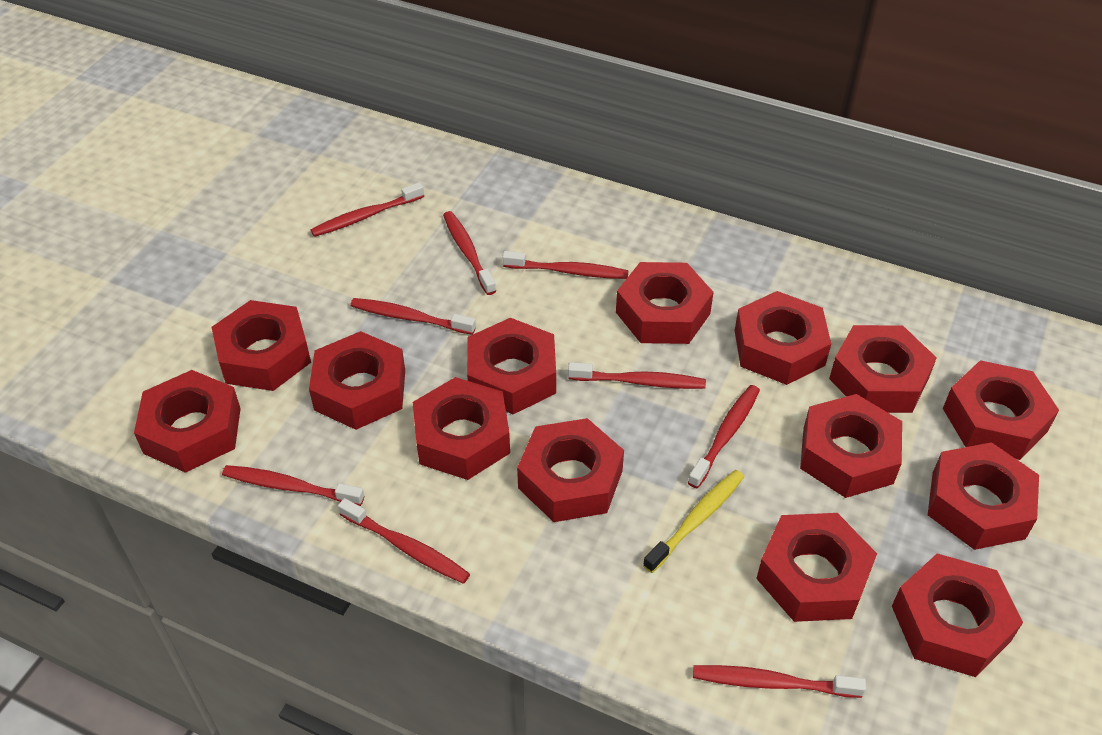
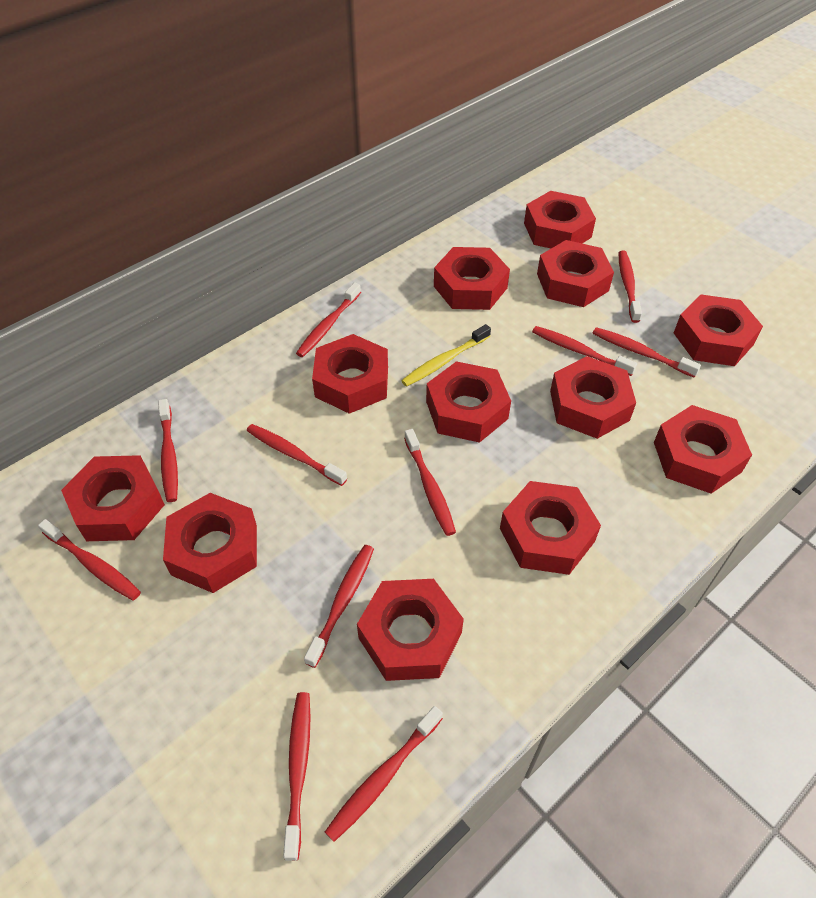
red nut: 14 -> 12
red toothbrush: 9 -> 11

